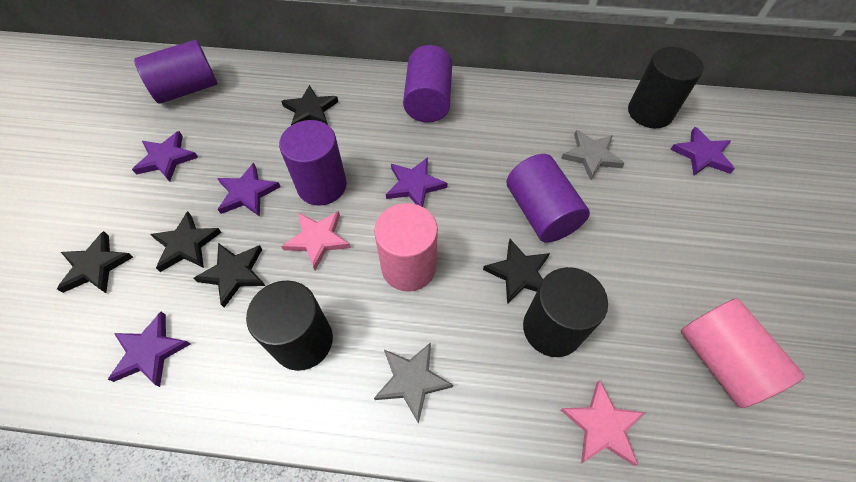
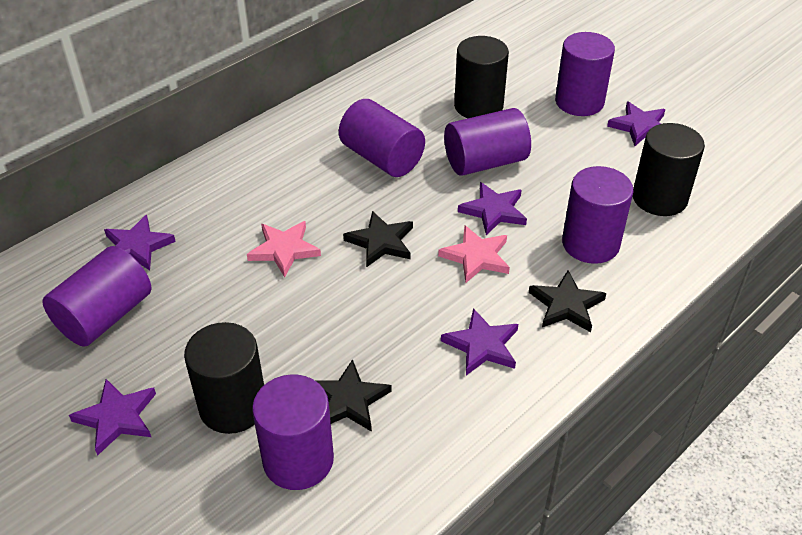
black star: 5 -> 3
grey star: 2 -> 0
pink cylinder: 2 -> 0
purple cylinder: 4 -> 6

